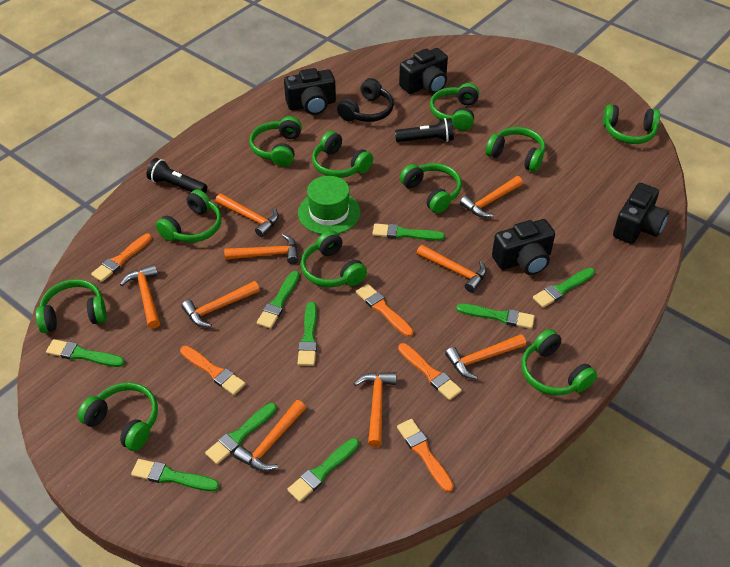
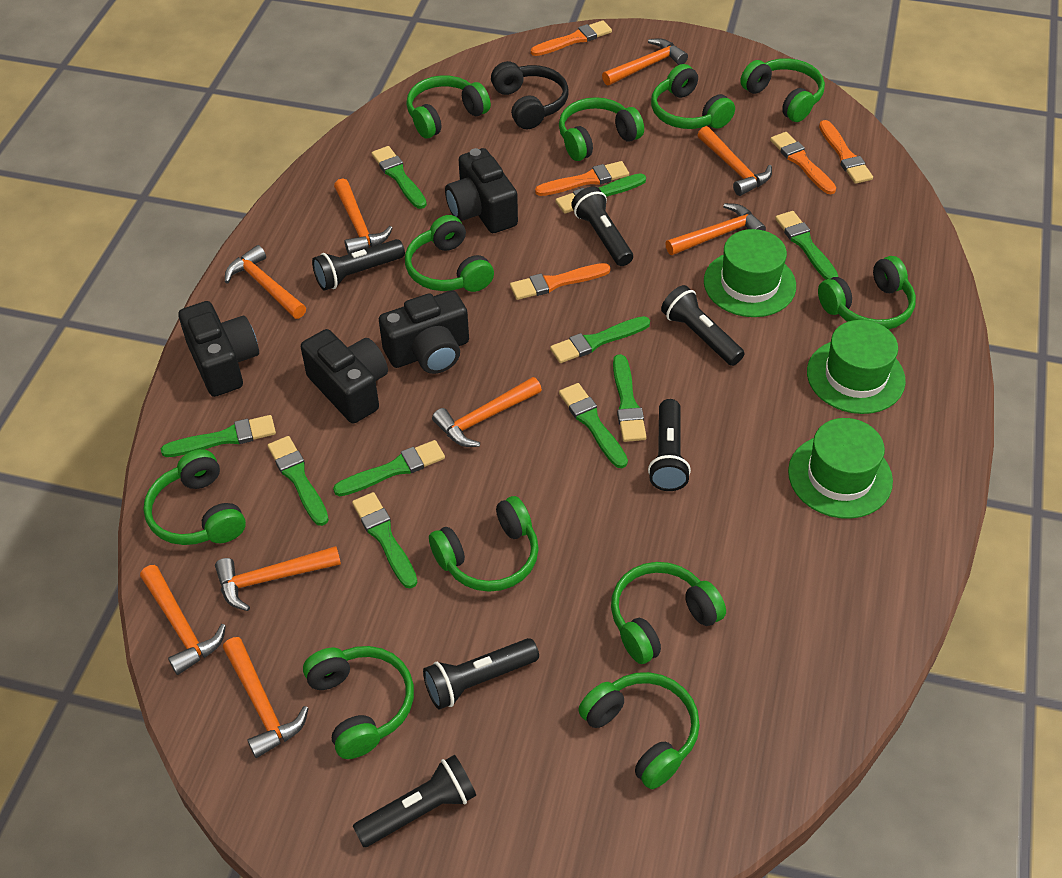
black flashlight: 2 -> 6
green brush: 9 -> 10
green hat: 1 -> 3

